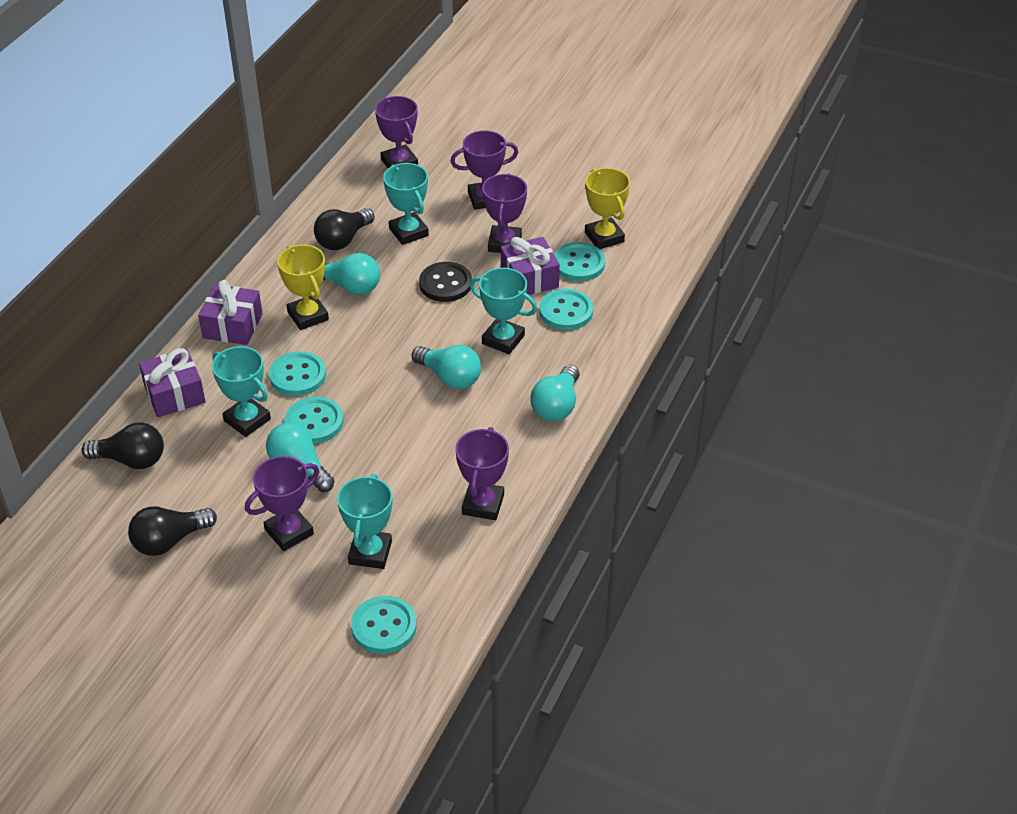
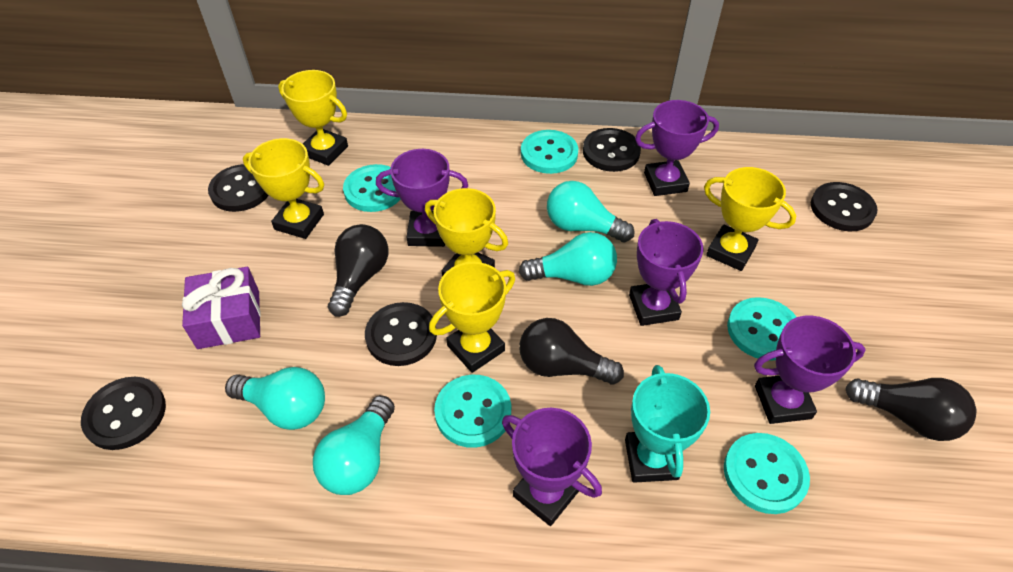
black button: 1 -> 5
purple gift: 3 -> 1
turquoise trophy: 4 -> 1
yellow trophy: 2 -> 5

